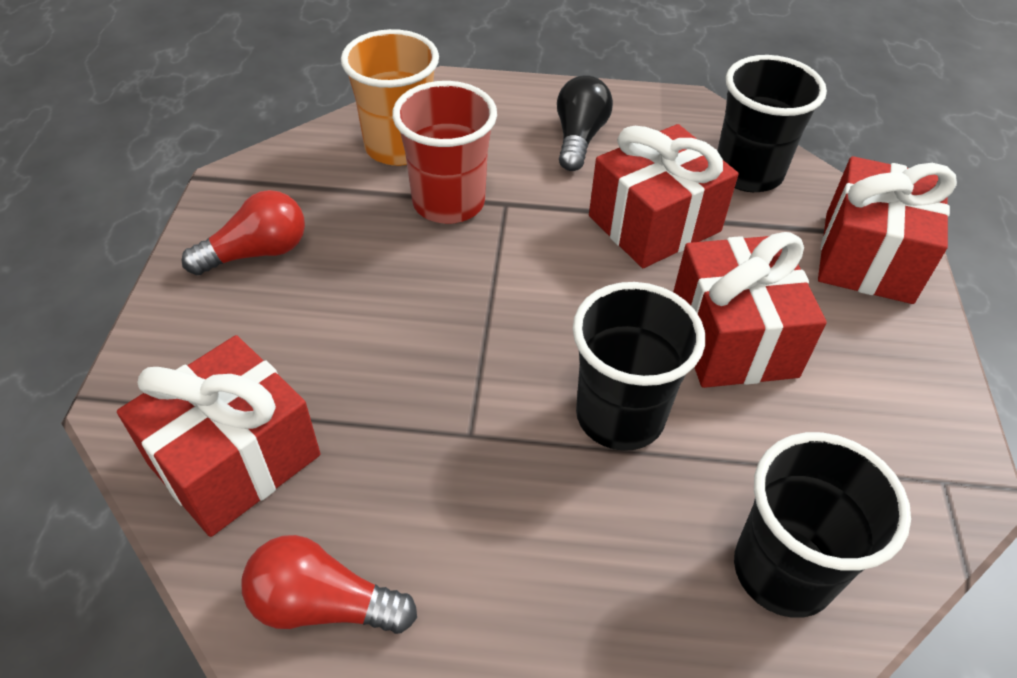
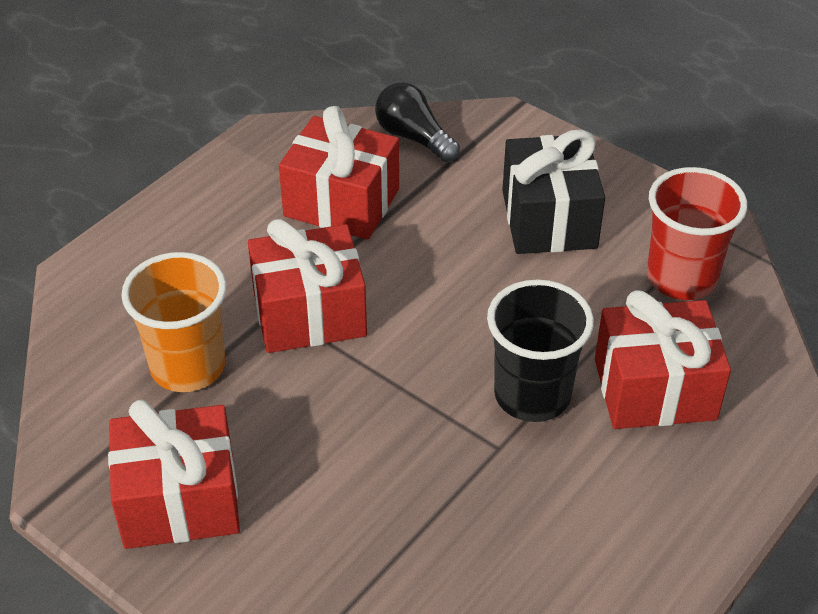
black cup: 3 -> 1
black gift: 0 -> 1
red light bulb: 2 -> 0

